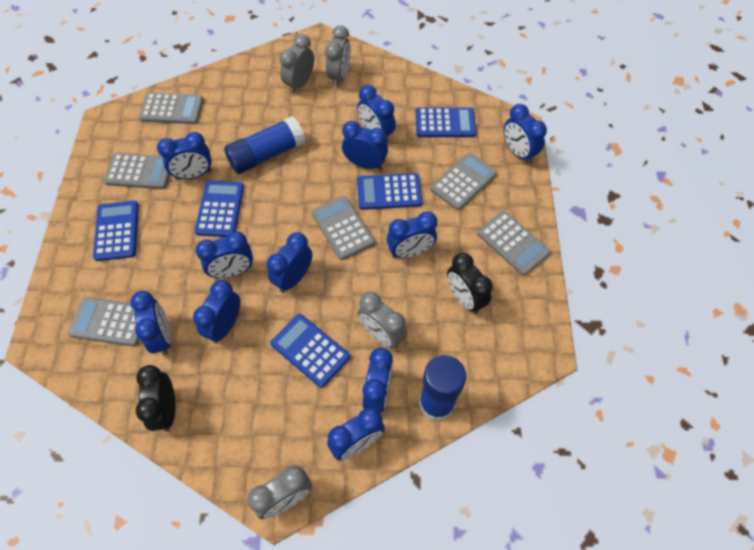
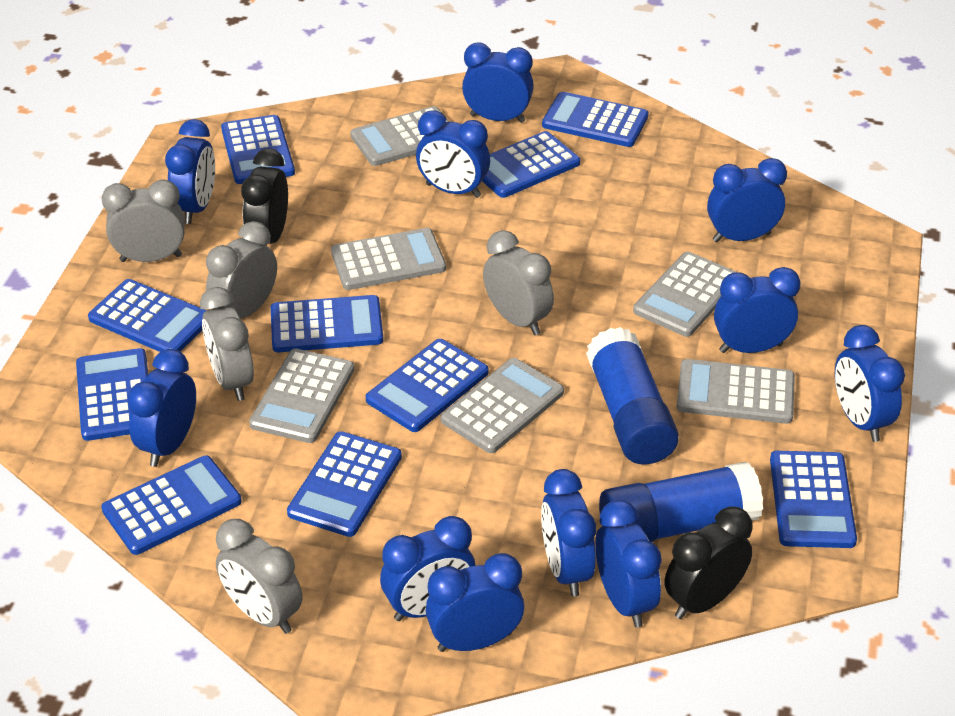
blue calculator: 5 -> 10
grey clock: 4 -> 5

